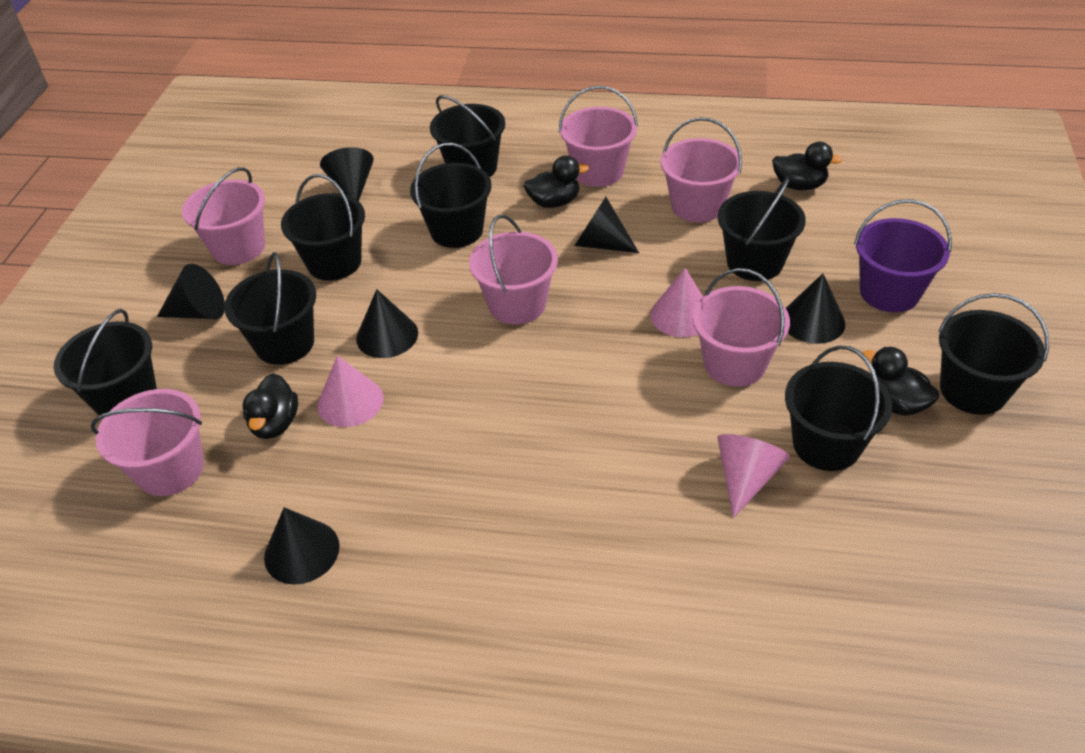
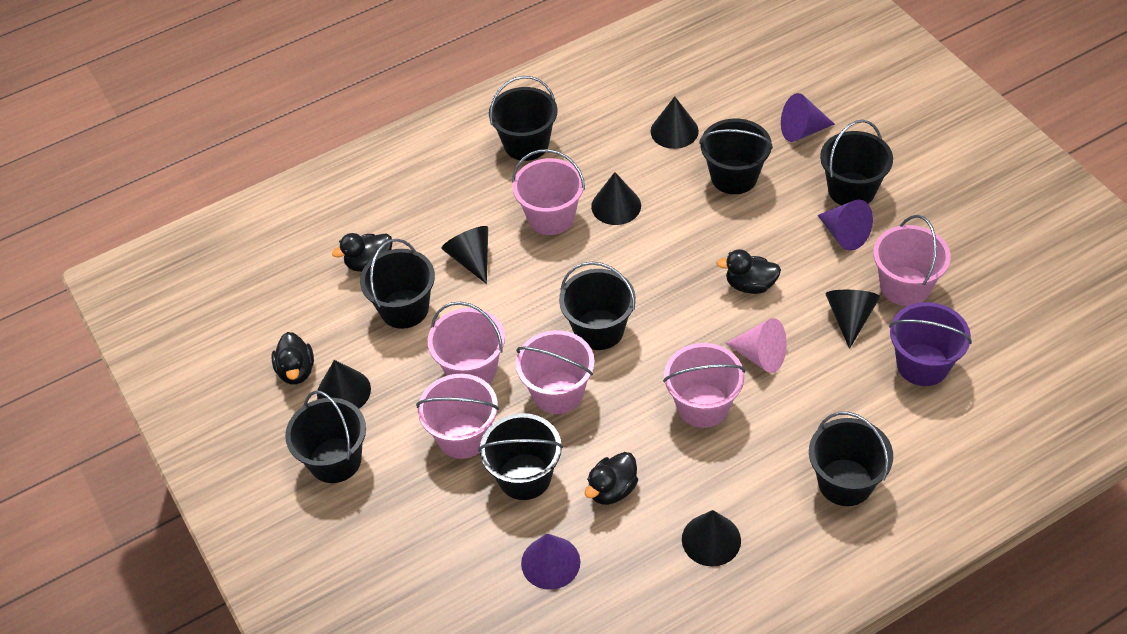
pink cone: 3 -> 1
purple cone: 0 -> 3

